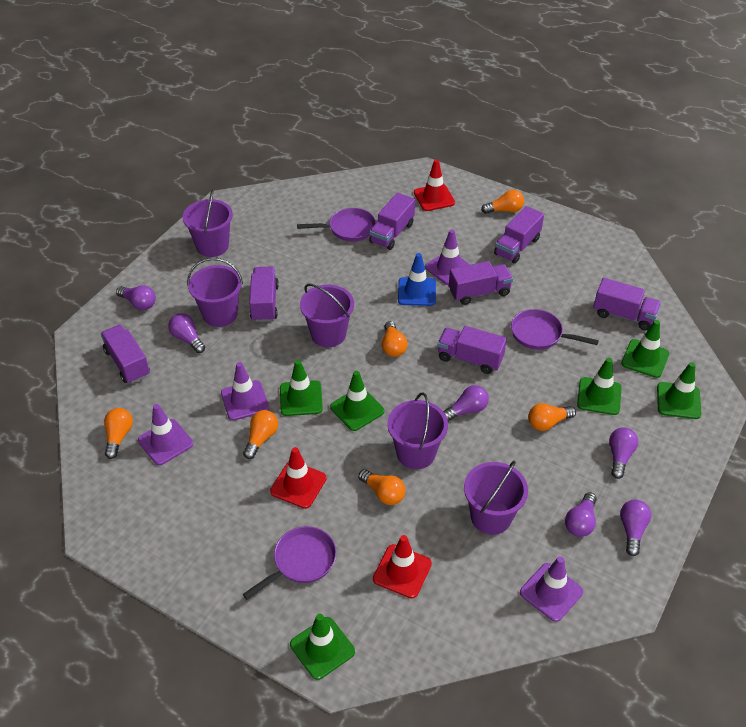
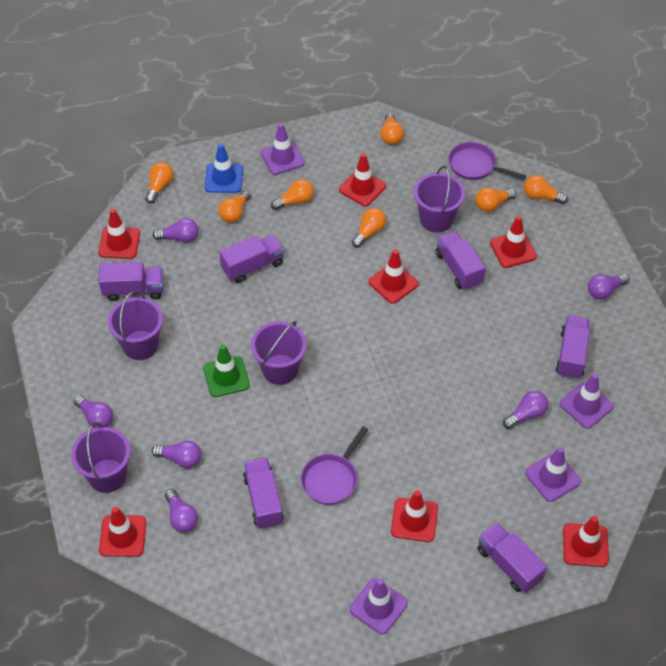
green traffic cone: 6 -> 1
orange light bulb: 6 -> 7
purple bucket: 5 -> 4
purple pan: 3 -> 2
purple truck: 7 -> 6
red traffic cone: 3 -> 7

